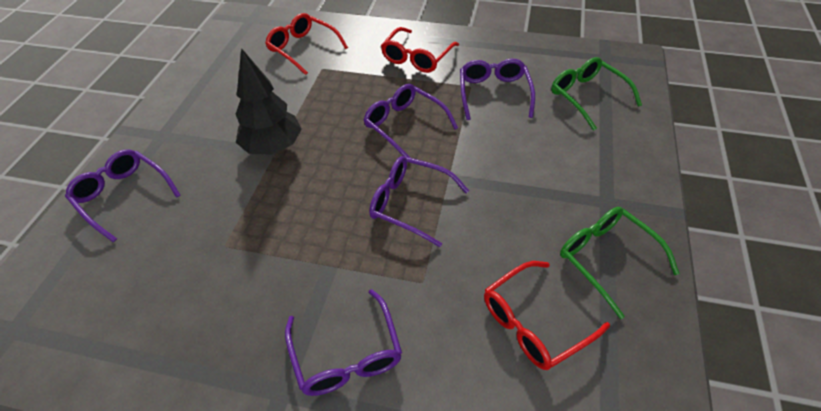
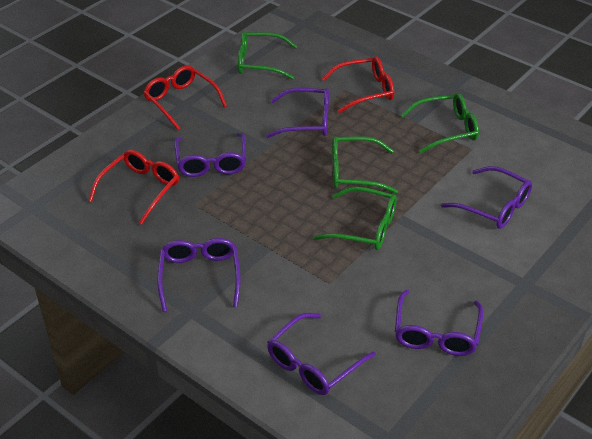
black tree: 1 -> 0
green glasses: 2 -> 4
purple glasses: 5 -> 6

